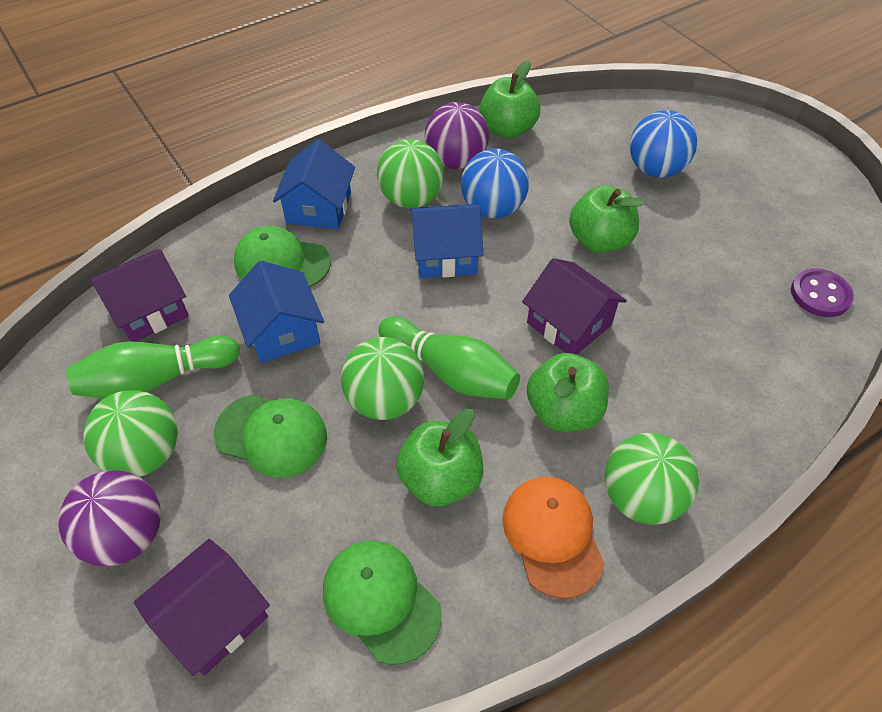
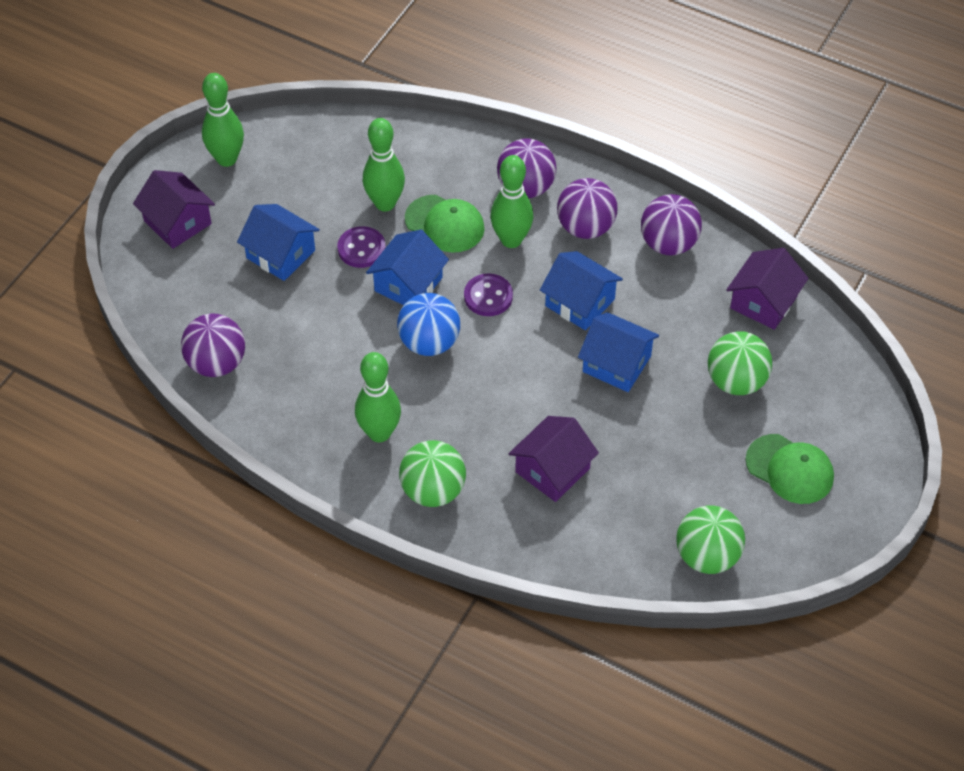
blue ball: 2 -> 1
blue house: 3 -> 4
green apple: 4 -> 0
green ball: 4 -> 3
green bowling pin: 2 -> 4
green cap: 3 -> 2
orange cap: 1 -> 0
purple ball: 2 -> 4
purple button: 1 -> 2

